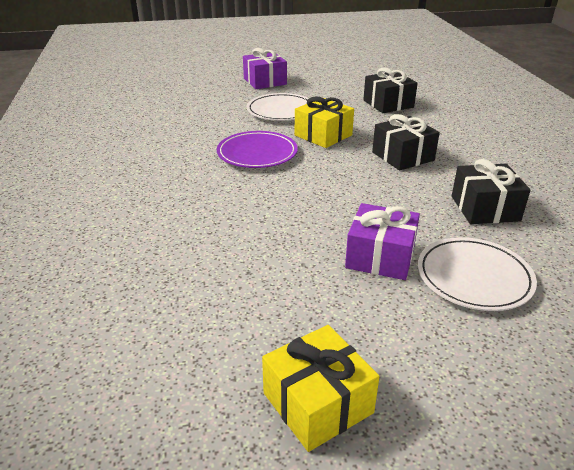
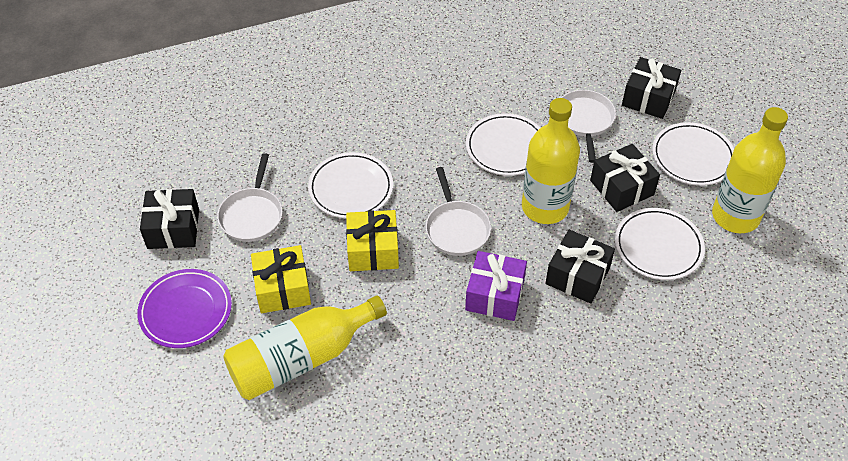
black gift: 3 -> 4
purple gift: 2 -> 1
white pan: 0 -> 3
white plate: 2 -> 4
yellow bottle: 0 -> 3

